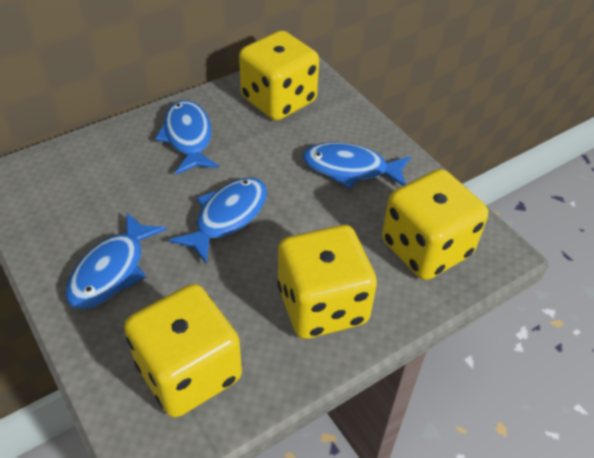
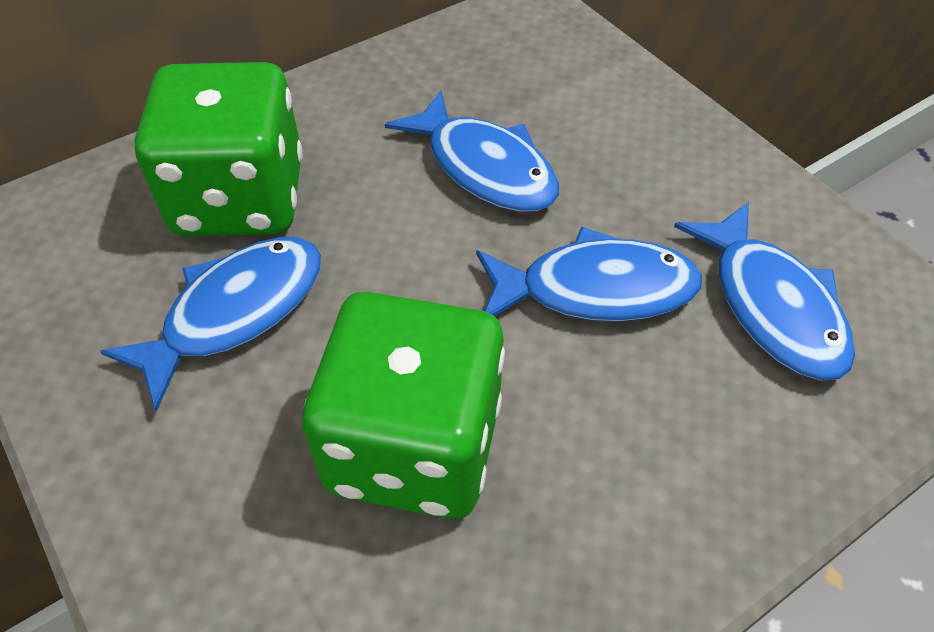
green dice: 0 -> 2
yellow dice: 4 -> 0

